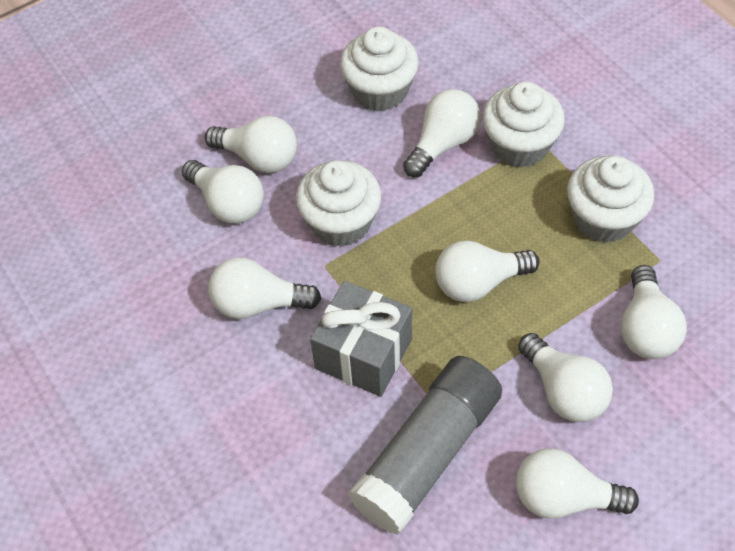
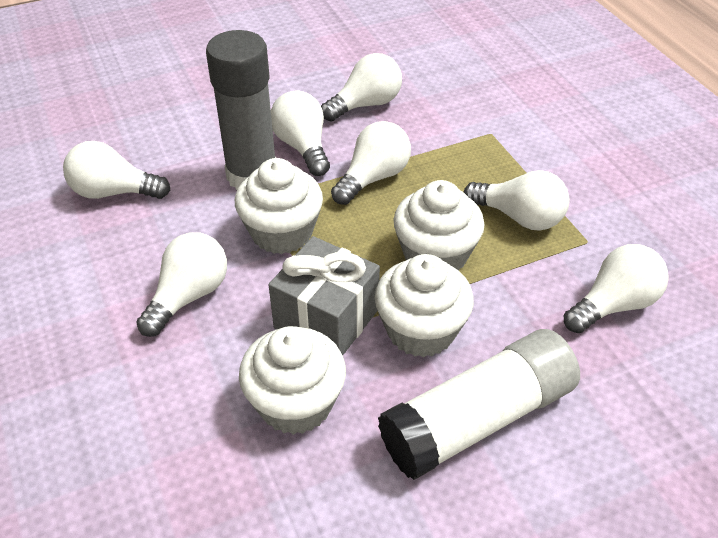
white glue stick: 0 -> 1
white light bulb: 8 -> 7

